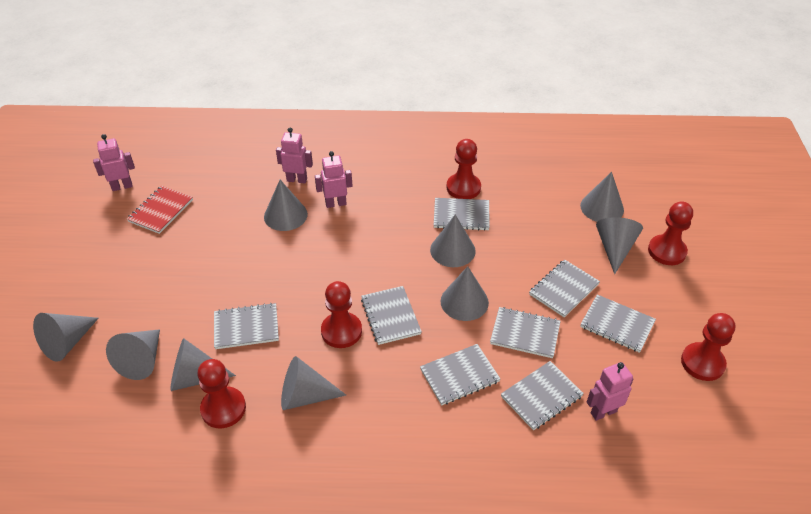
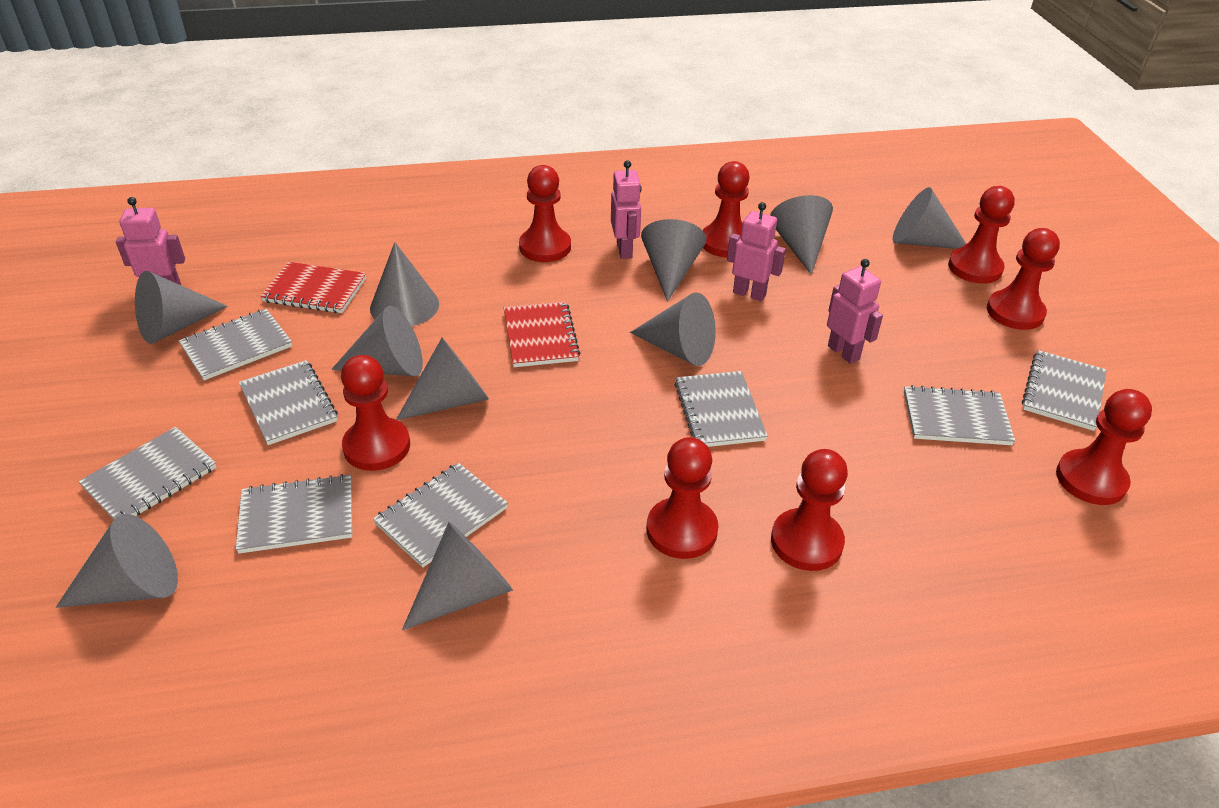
grey cone: 9 -> 10
red notebook: 1 -> 2
red pawn: 5 -> 8

